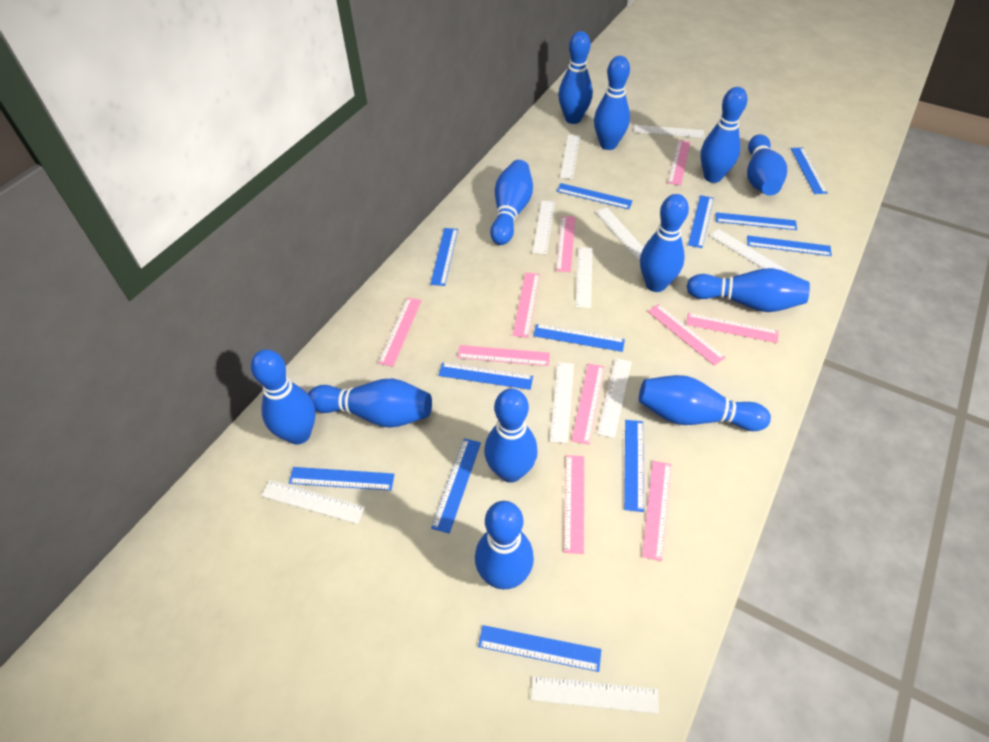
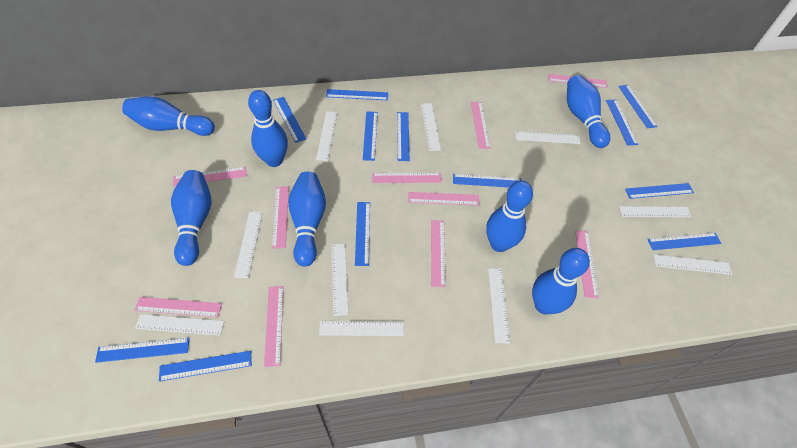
blue bowling pin: 12 -> 7

